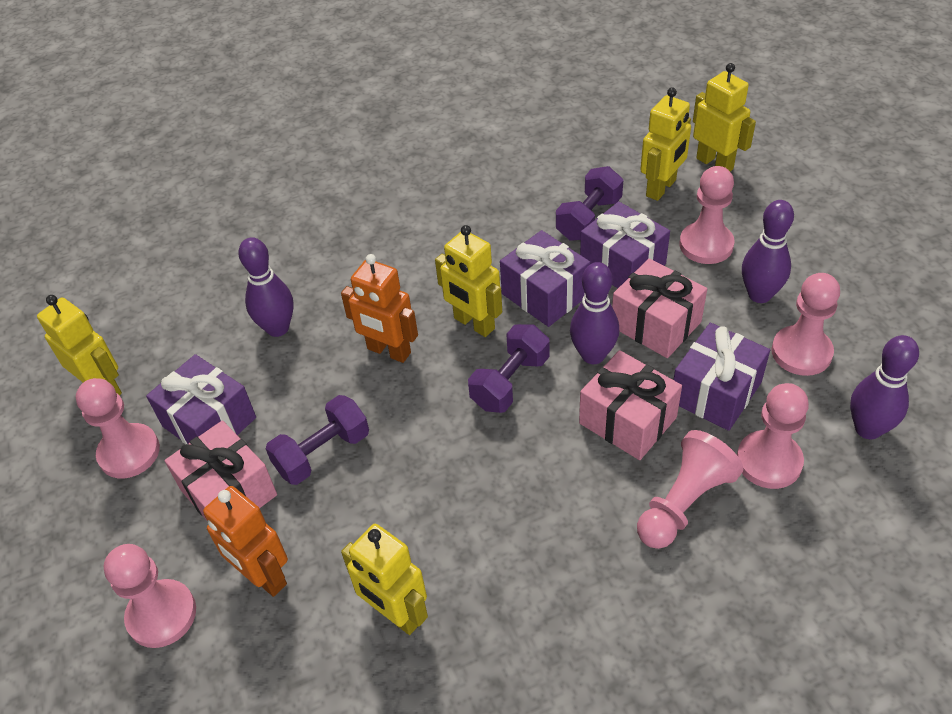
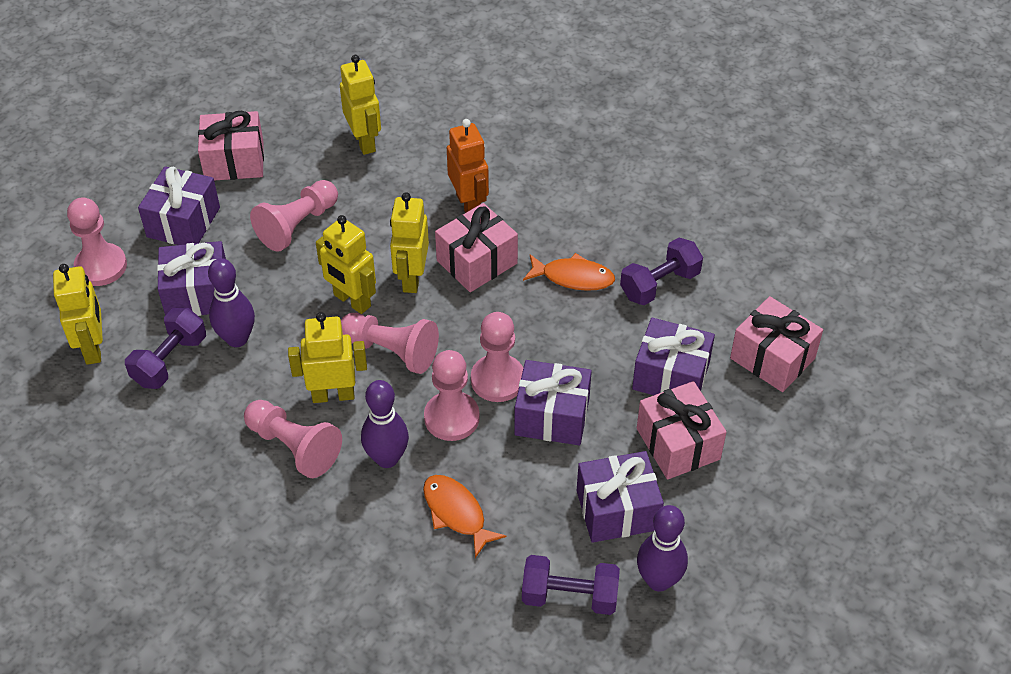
orange fish: 0 -> 2
orange robot: 2 -> 1
pink gift: 3 -> 4
purple bowling pin: 4 -> 3
purple gift: 4 -> 5

